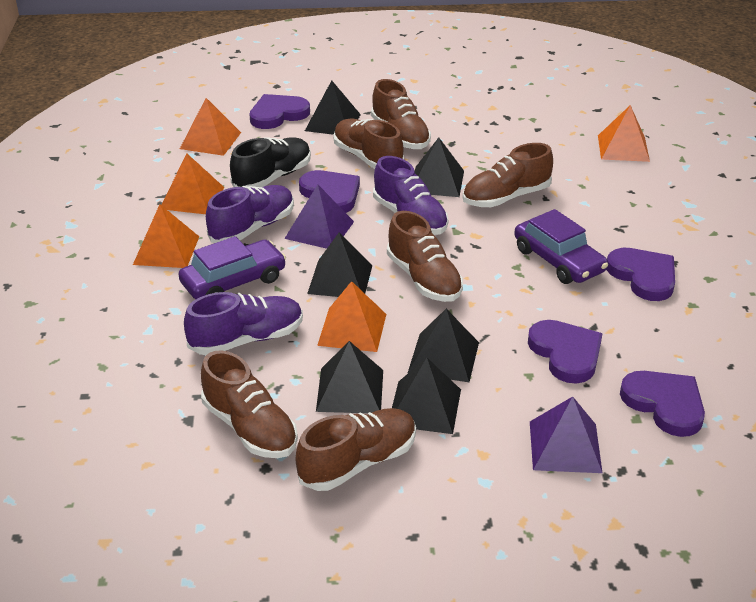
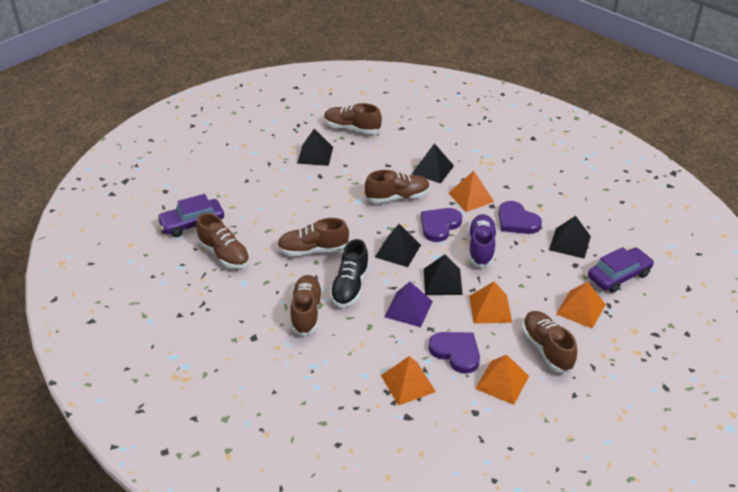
black pyramid: 6 -> 5
purple heart: 5 -> 3
purple pyramid: 2 -> 1
purple shoe: 3 -> 1

